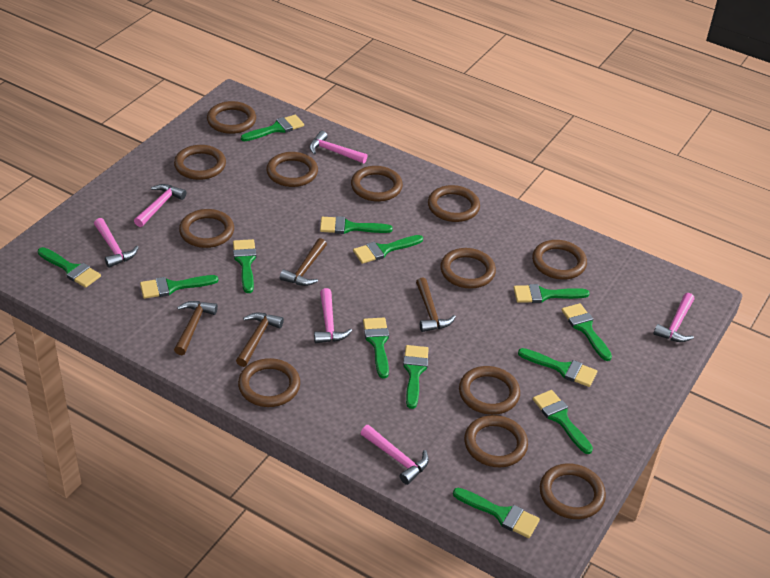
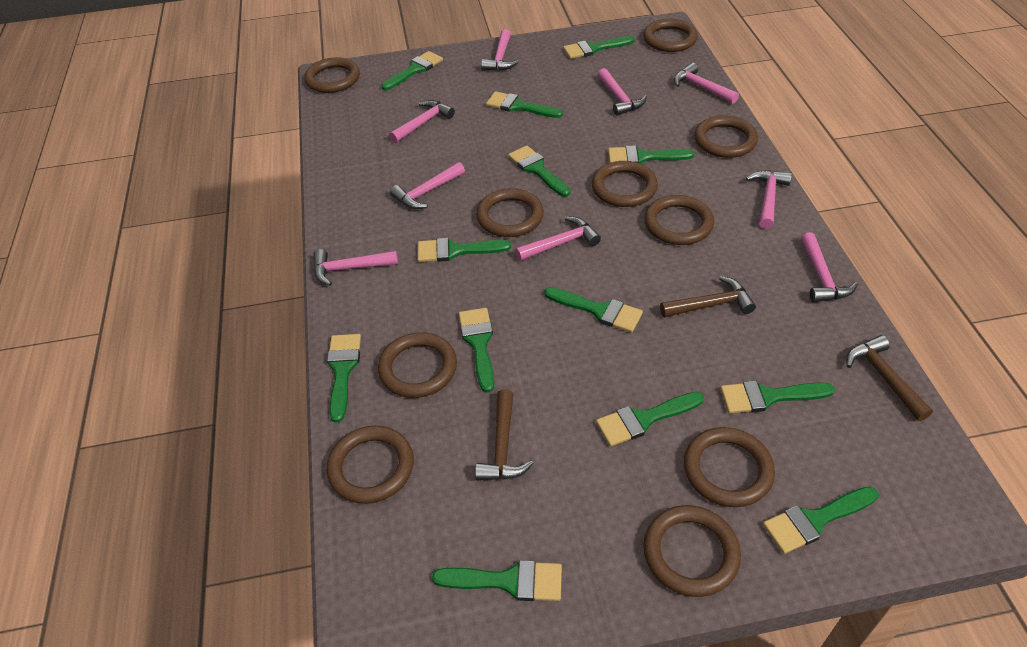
brown hammer: 4 -> 3
brown ring: 12 -> 10
pink hammer: 6 -> 9

